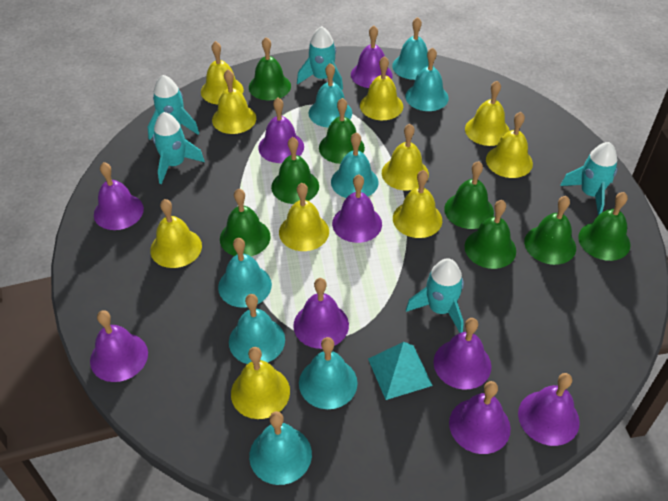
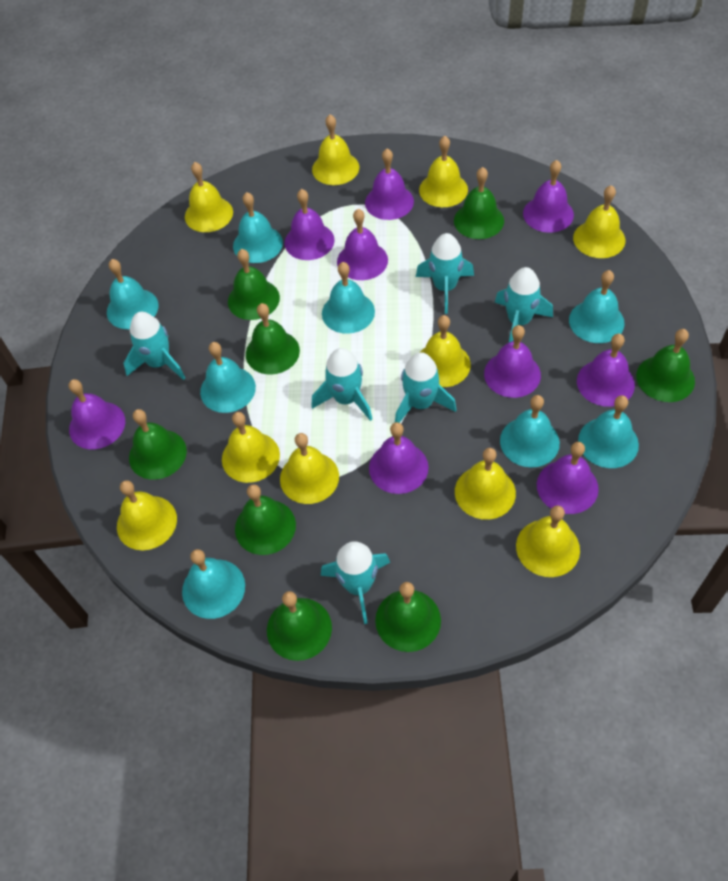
turquoise pyramid: 1 -> 0
turquoise rocket: 5 -> 6

